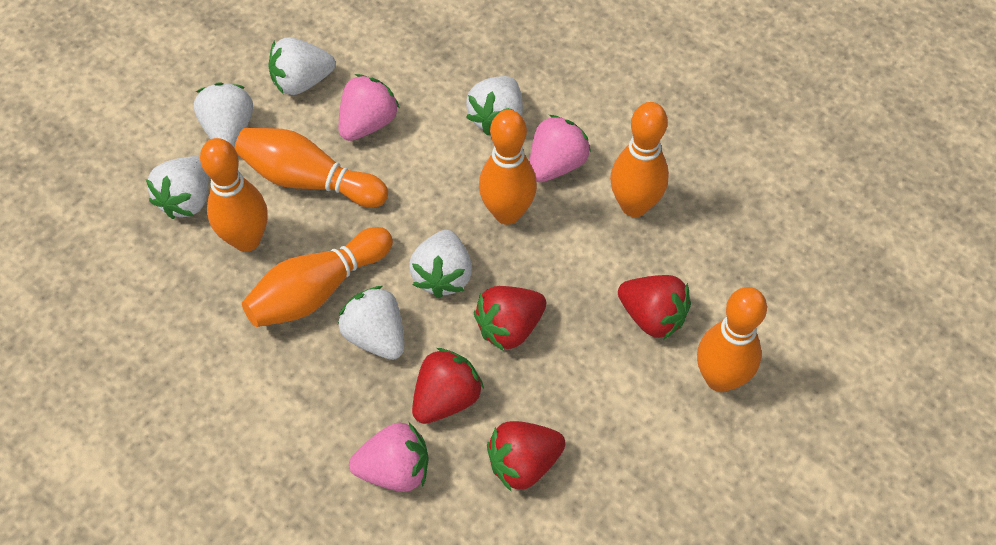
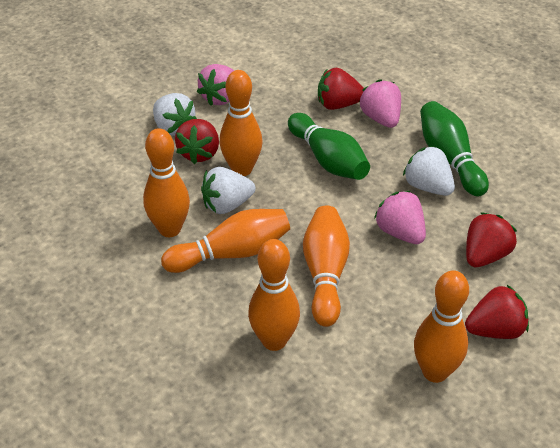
green bowling pin: 0 -> 2
white strawberry: 6 -> 3

